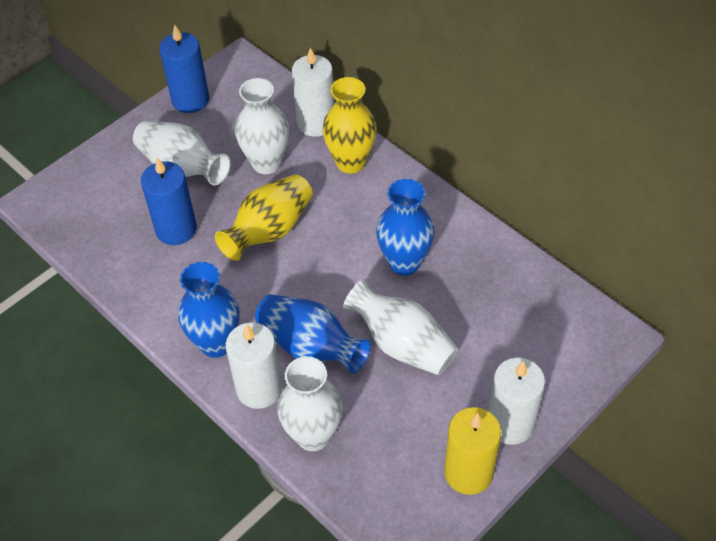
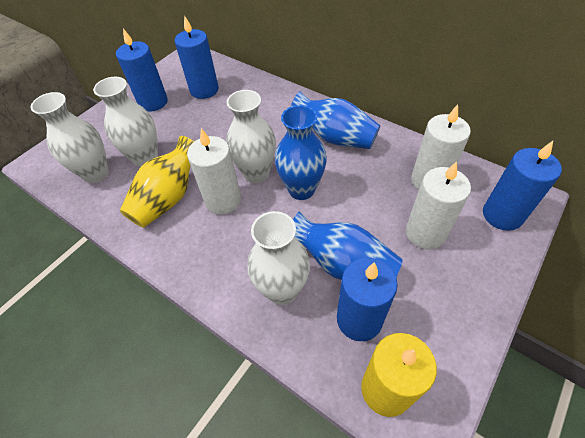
blue candle: 2 -> 4
yellow vase: 2 -> 1

